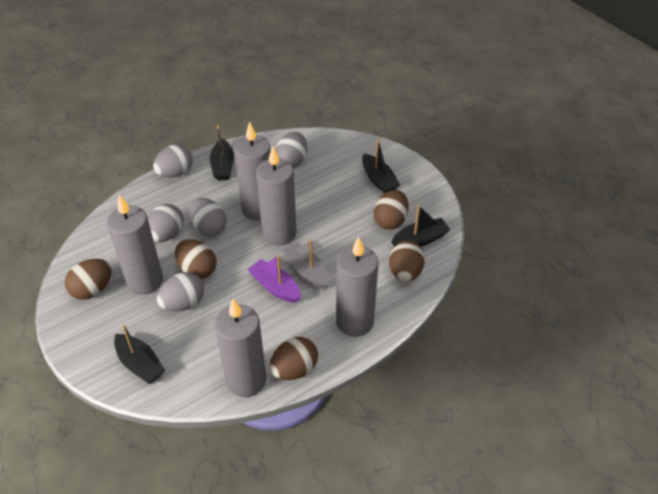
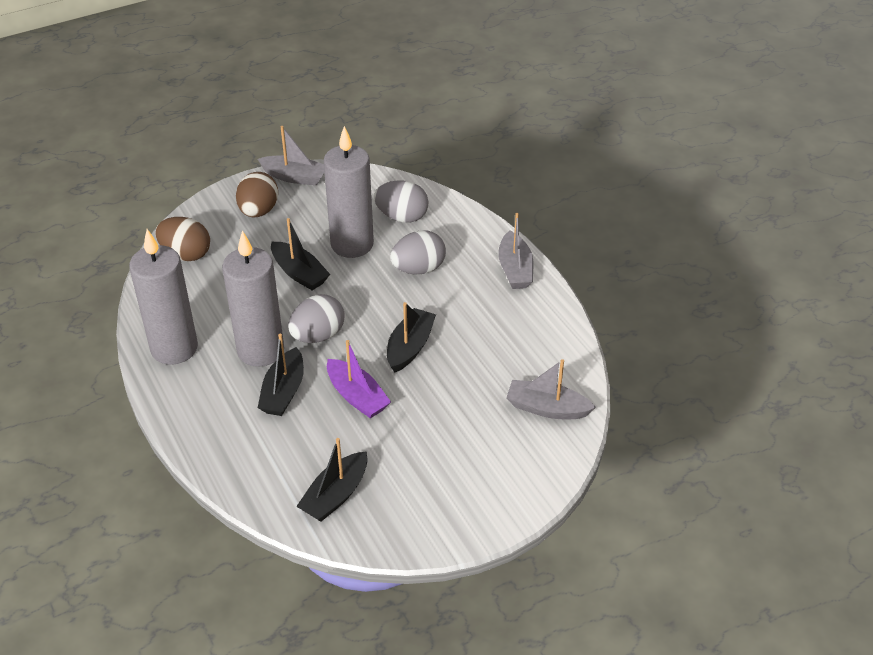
brown egg: 5 -> 2
grey boat: 1 -> 3
grey candle: 5 -> 3
grey egg: 5 -> 3

